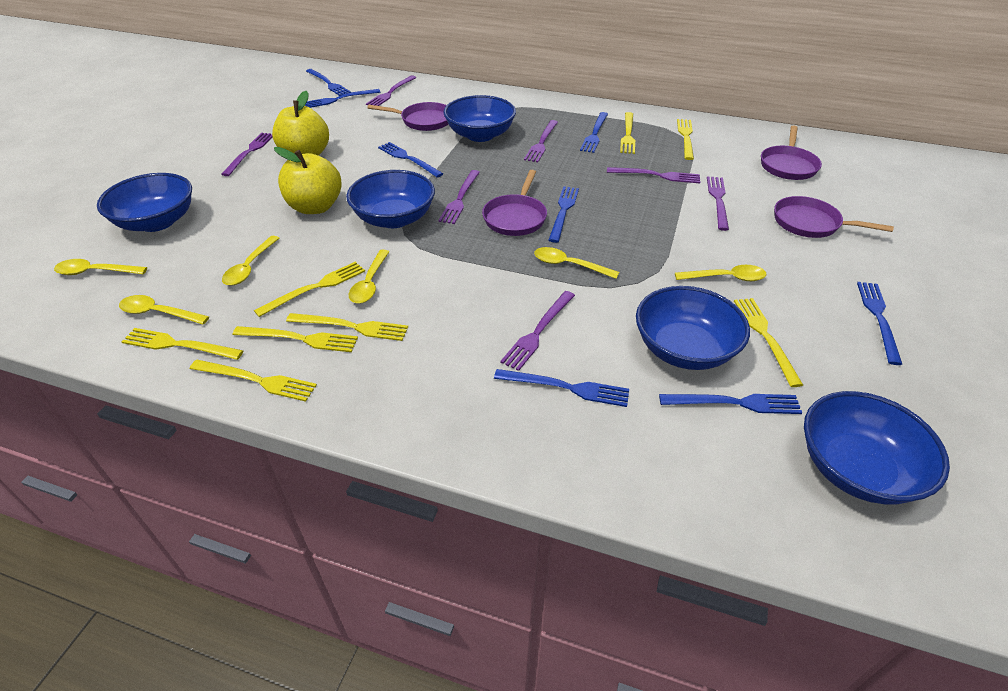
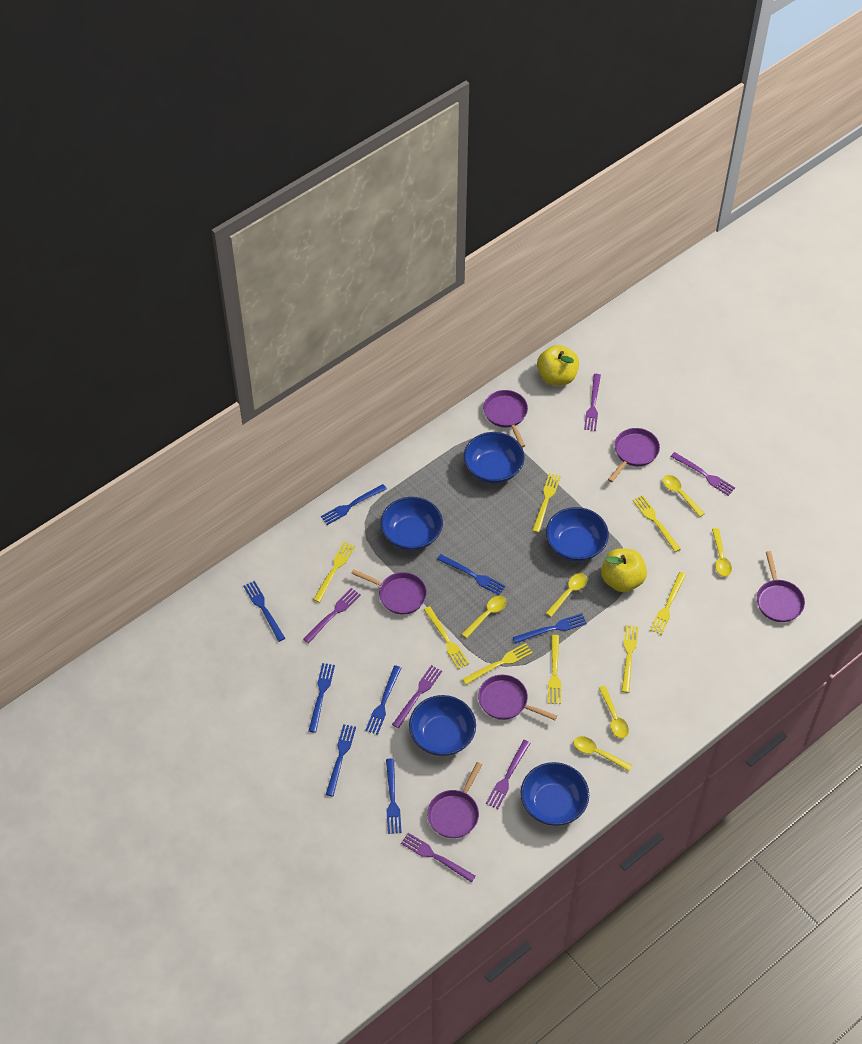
purple fork: 7 -> 6
purple pan: 4 -> 6

